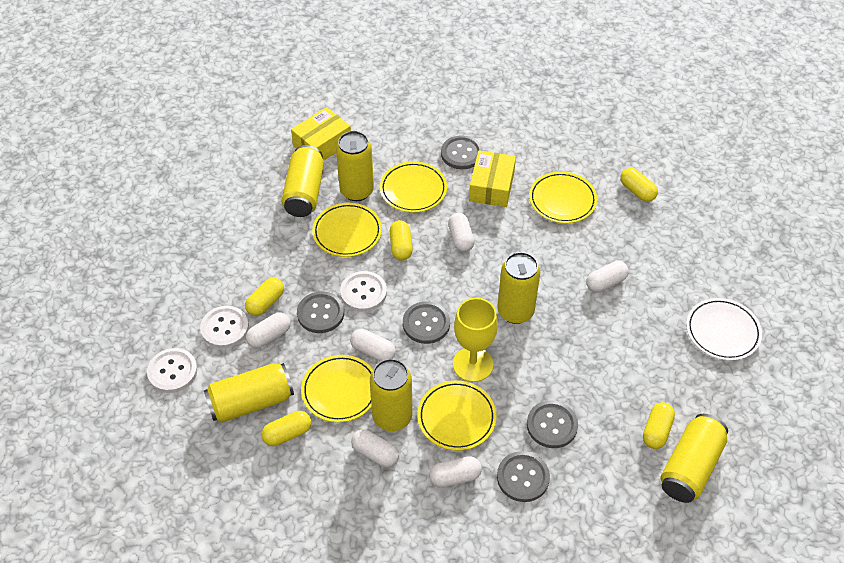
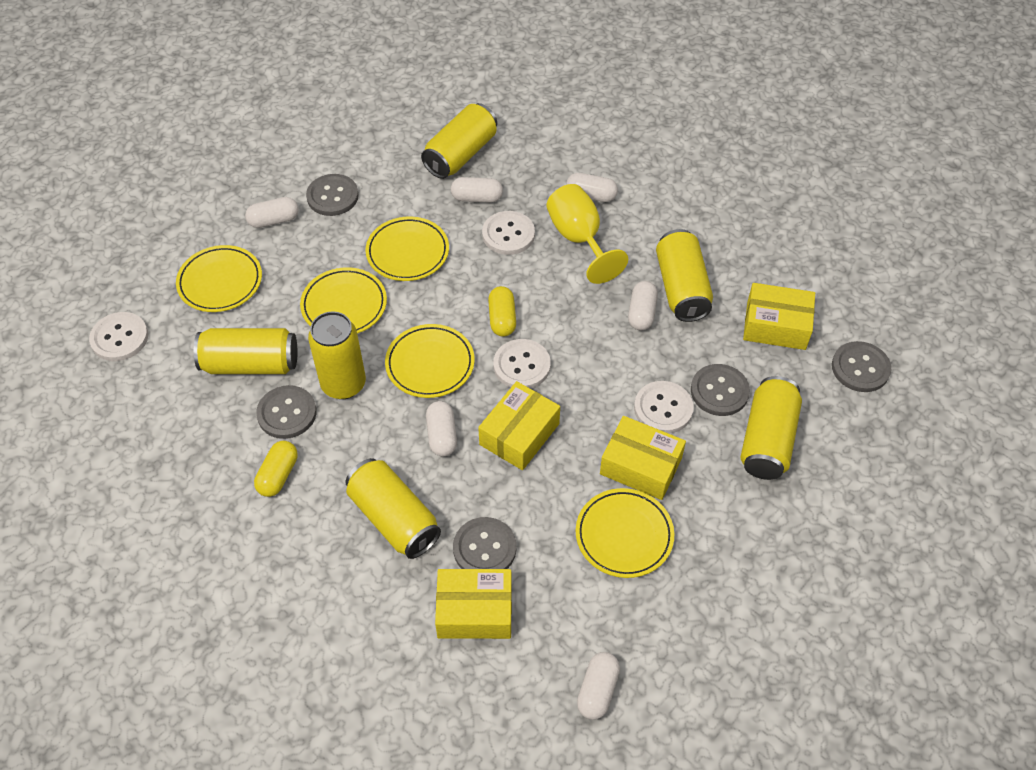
white button: 3 -> 4
white plate: 1 -> 0
yellow box: 2 -> 4
yellow capsule: 5 -> 2

